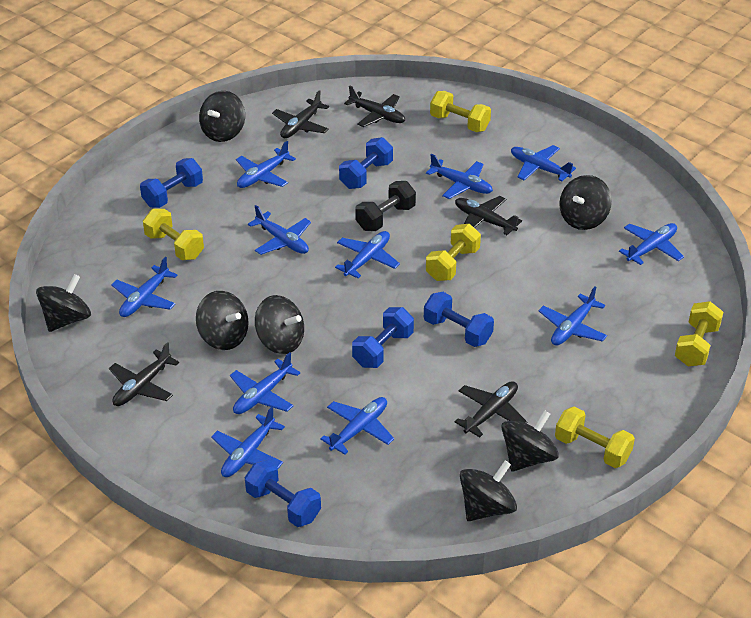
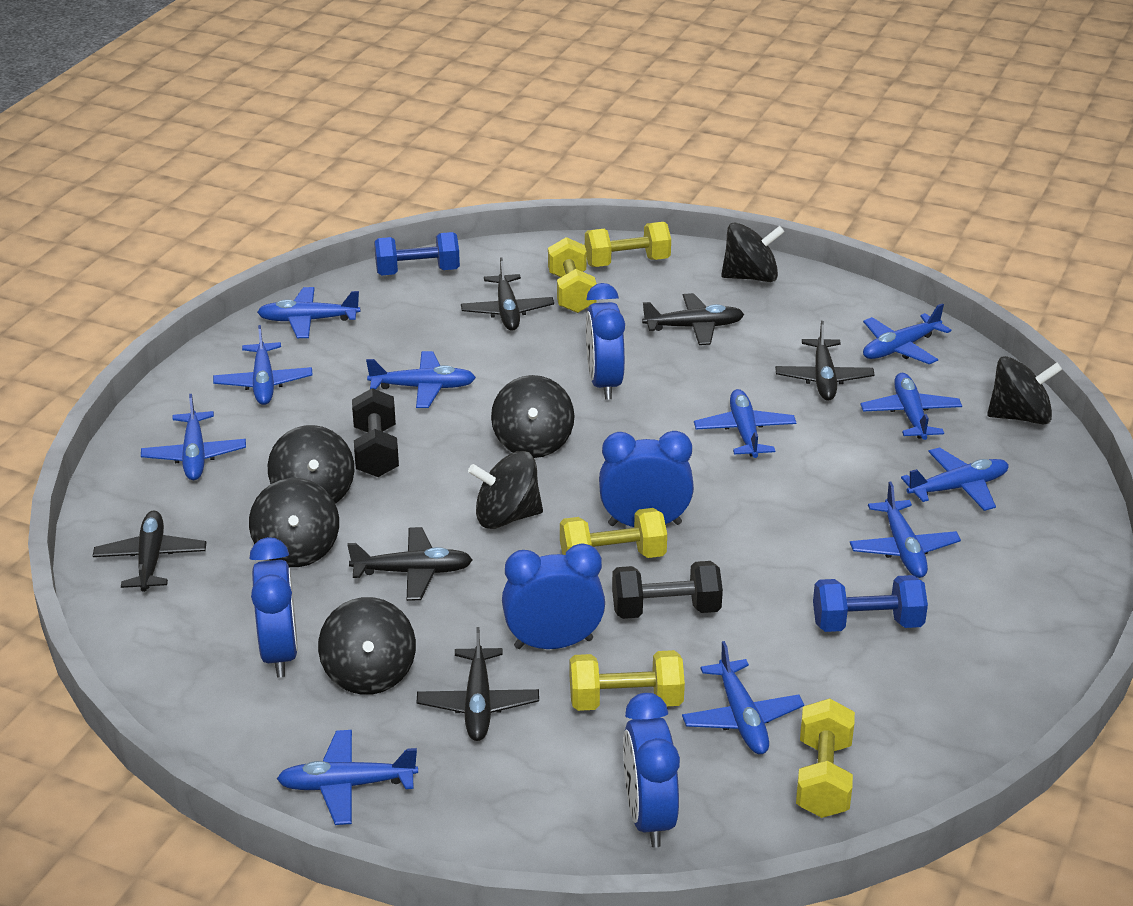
black dumbbell: 1 -> 2
black plane: 5 -> 6
blue clock: 0 -> 5
blue dumbbell: 5 -> 2

